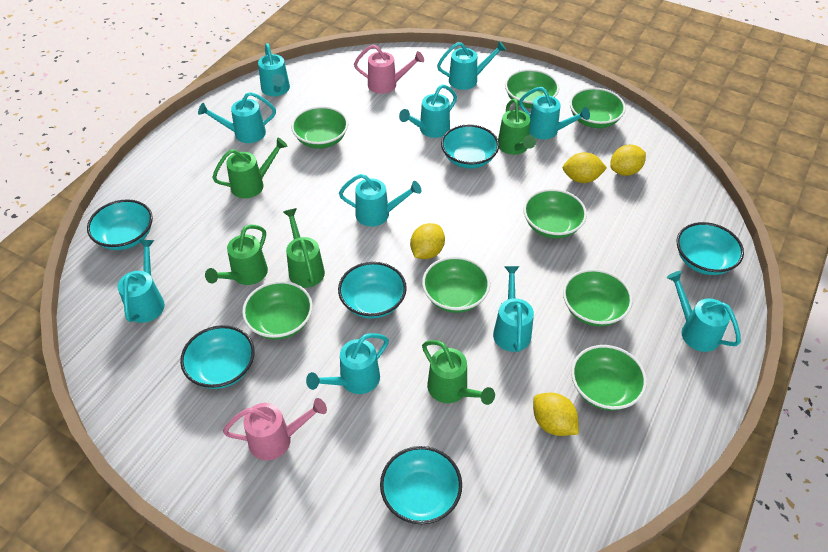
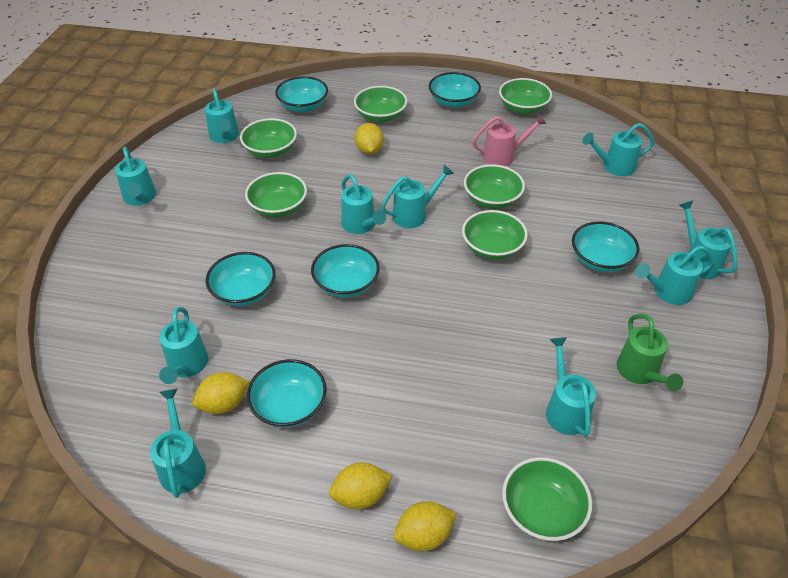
green bowl: 8 -> 7
green watering can: 5 -> 1
pink watering can: 2 -> 1

